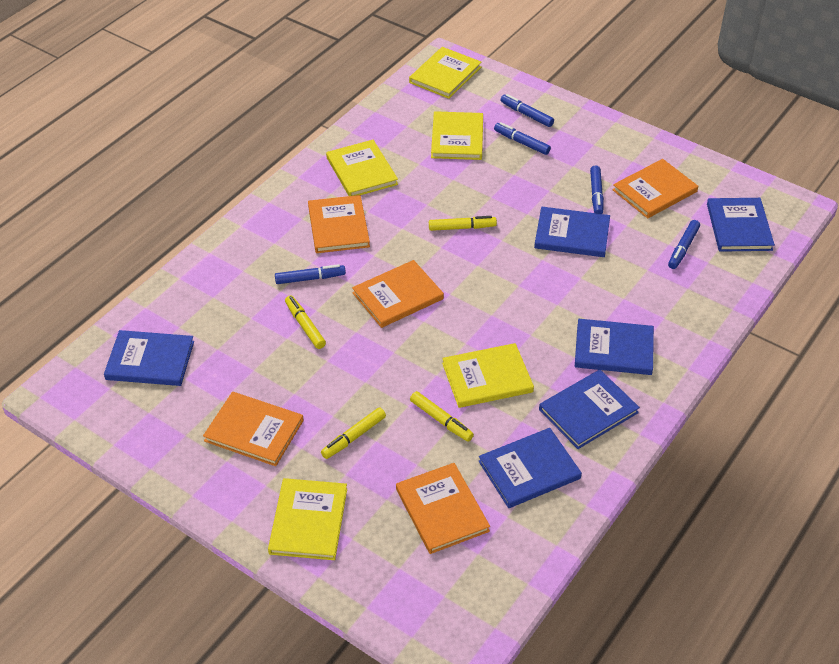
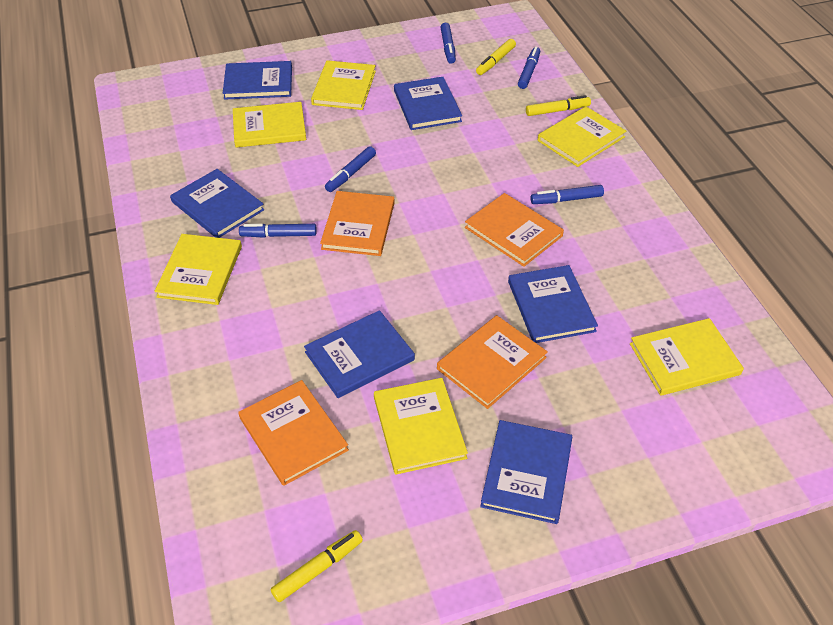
orange book: 5 -> 4
yellow book: 5 -> 6
yellow marker: 4 -> 3

